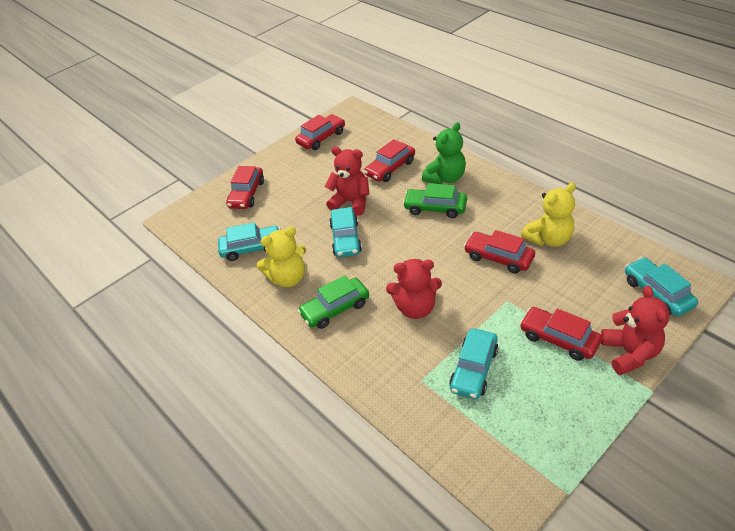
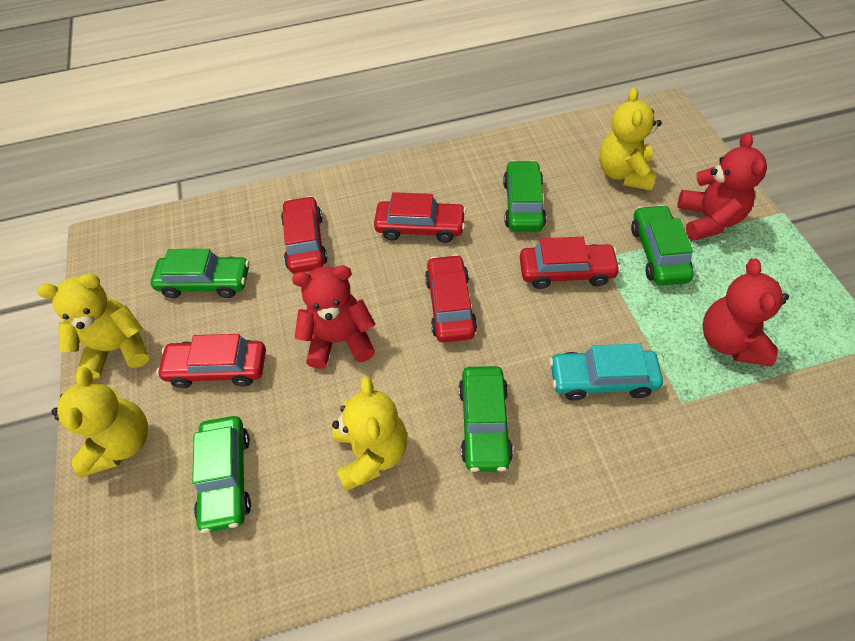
green car: 2 -> 5
green teddy bear: 1 -> 0
turquoise car: 4 -> 1
yellow teddy bear: 2 -> 4

